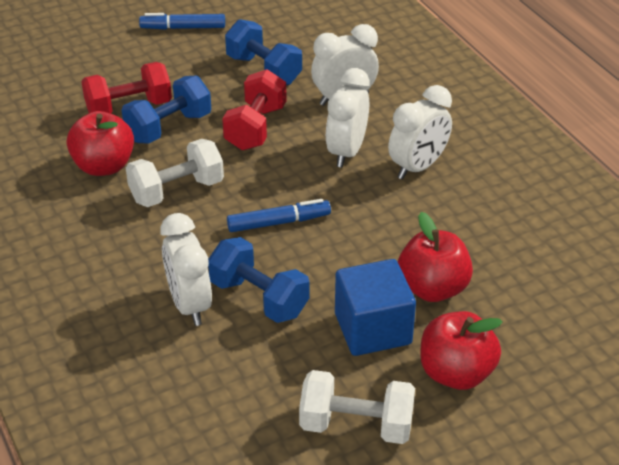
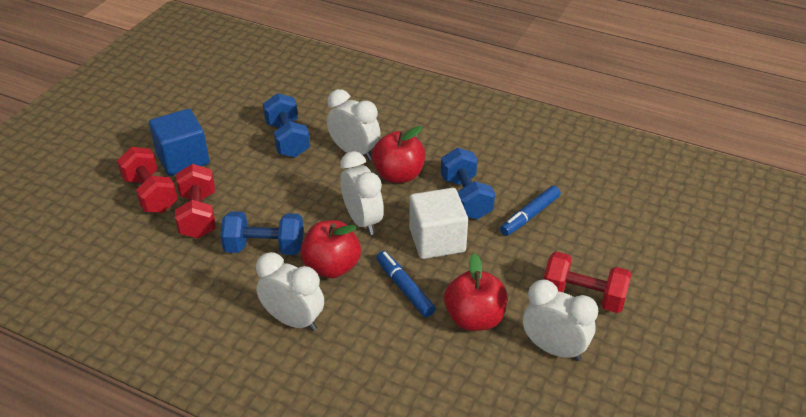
red dumbbell: 2 -> 3
white cube: 0 -> 1
white dumbbell: 2 -> 0

